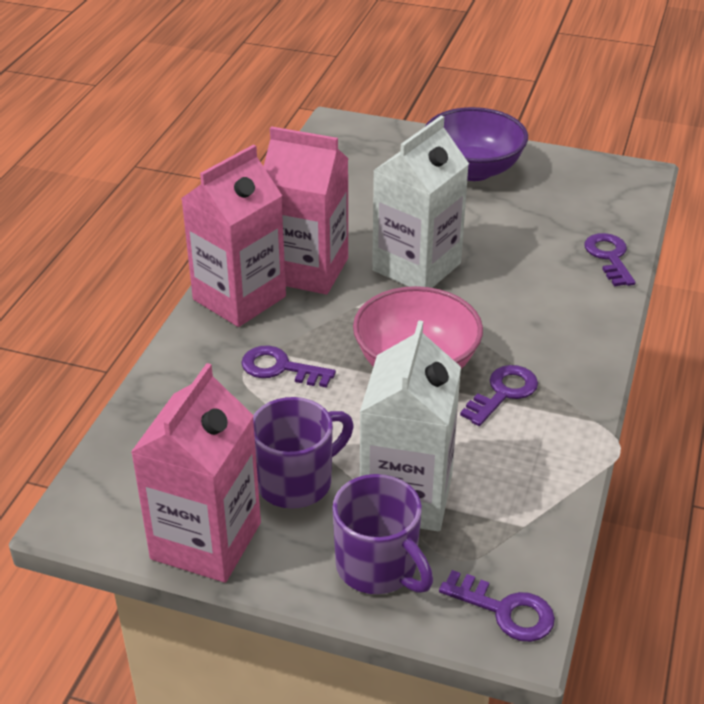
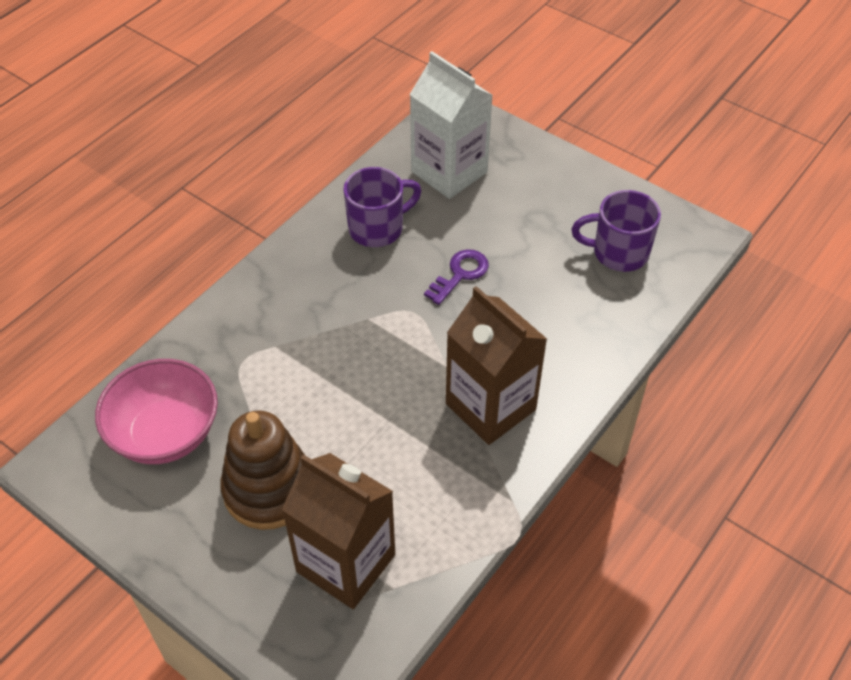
brown carton: 0 -> 2
brown stacking toy: 0 -> 1
pink carton: 3 -> 0
purple bowl: 1 -> 0
purple key: 4 -> 1
white carton: 2 -> 1

